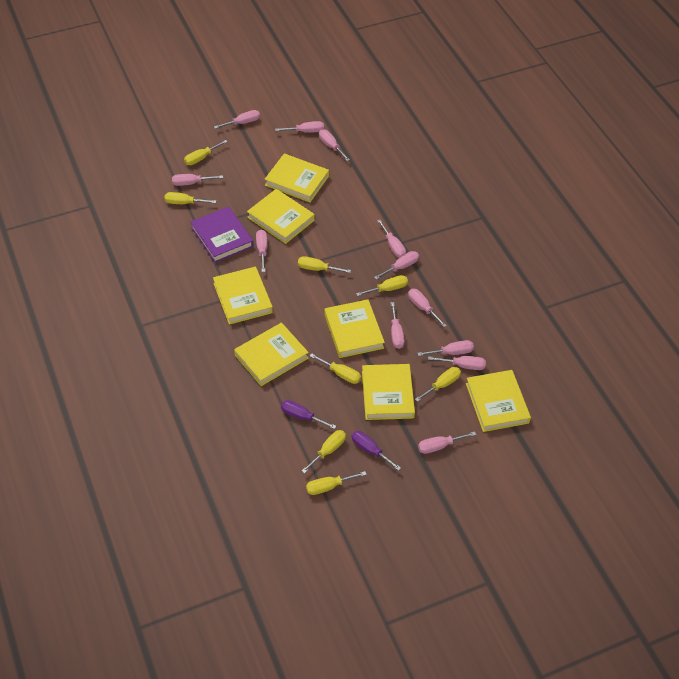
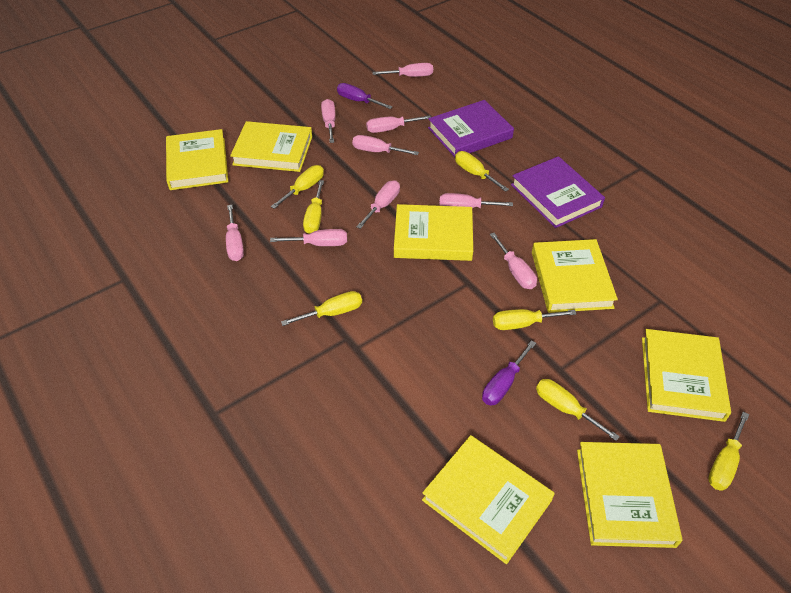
pink screwdriver: 12 -> 9
purple book: 1 -> 2
yellow screwdriver: 8 -> 7

